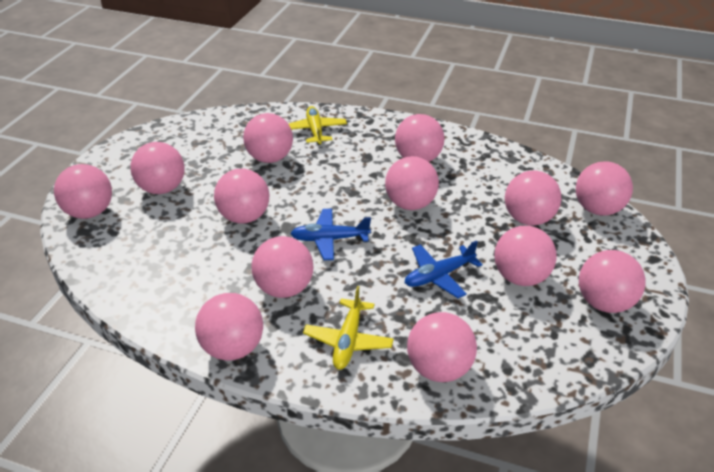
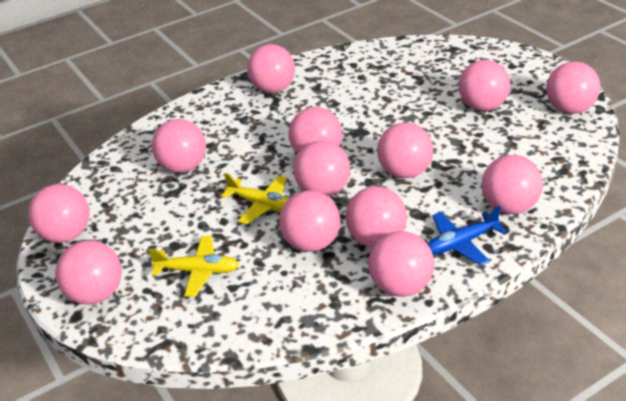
blue plane: 2 -> 1

